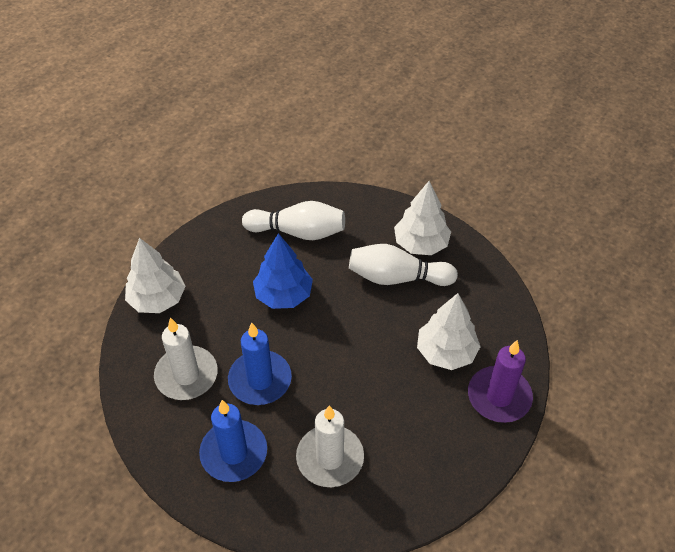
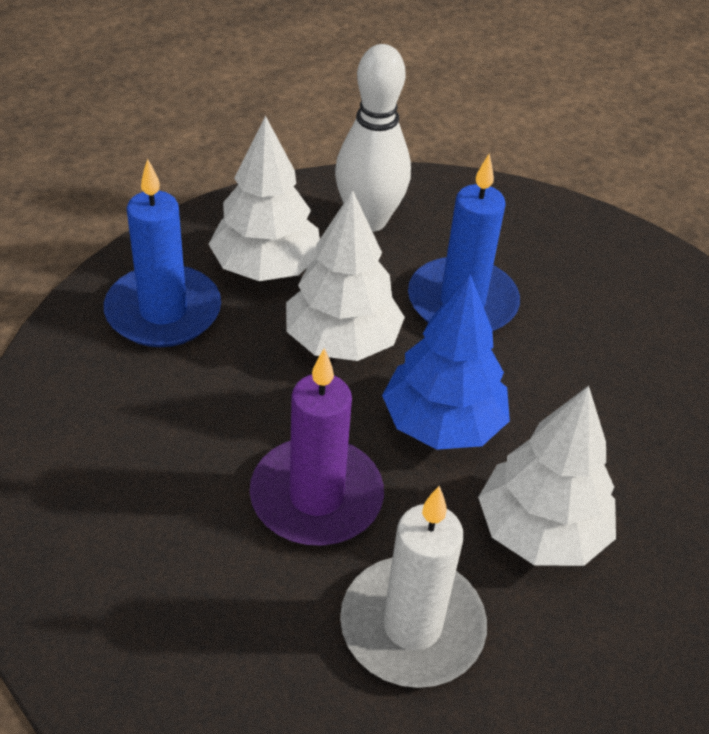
white bowling pin: 2 -> 1
white candle: 2 -> 1

